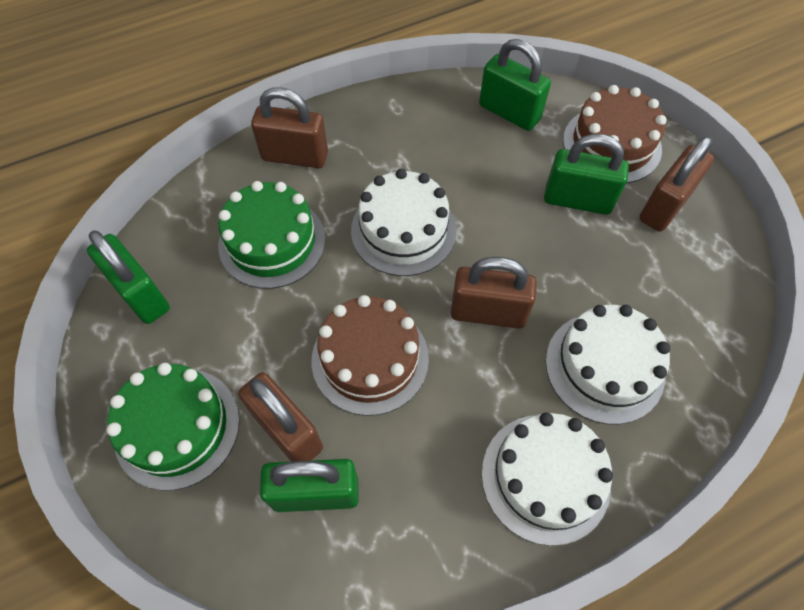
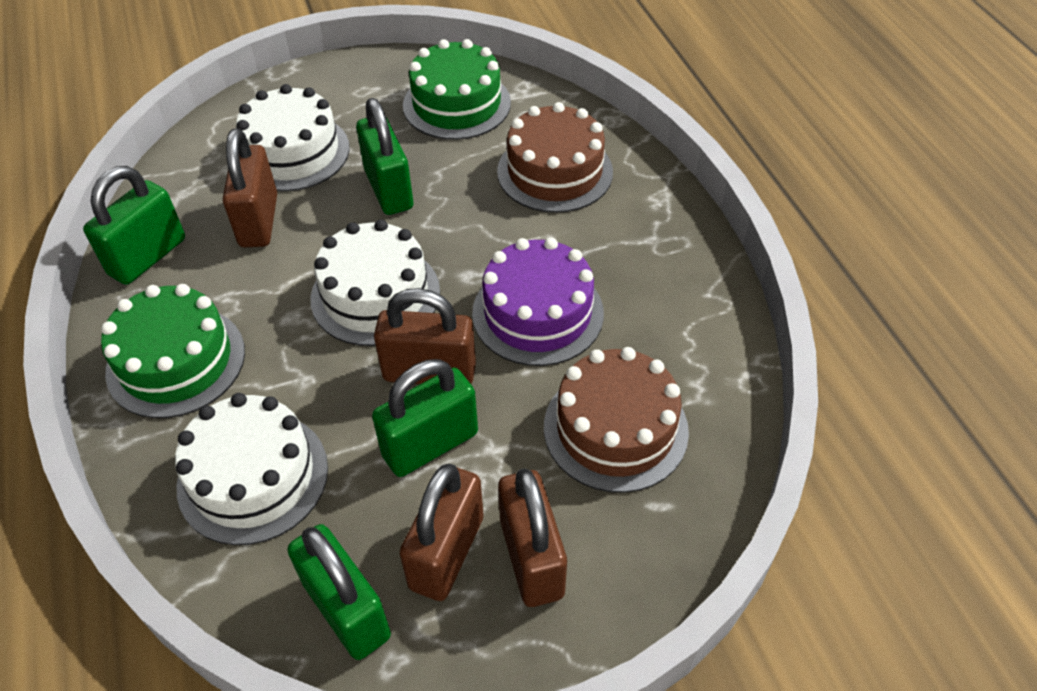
purple cake: 0 -> 1

